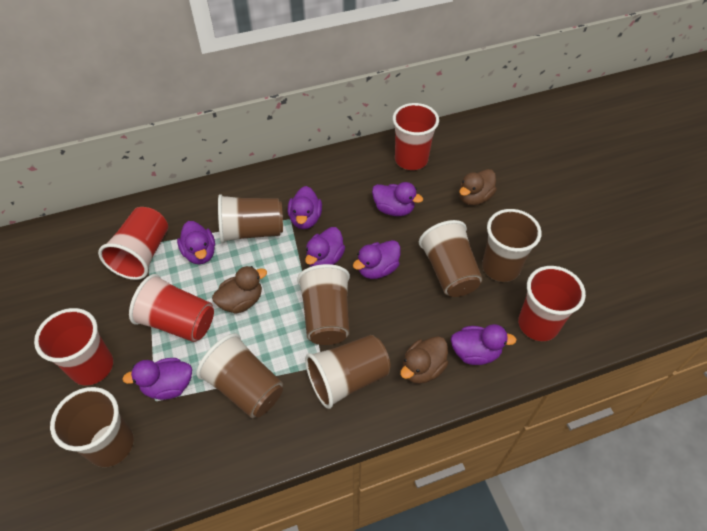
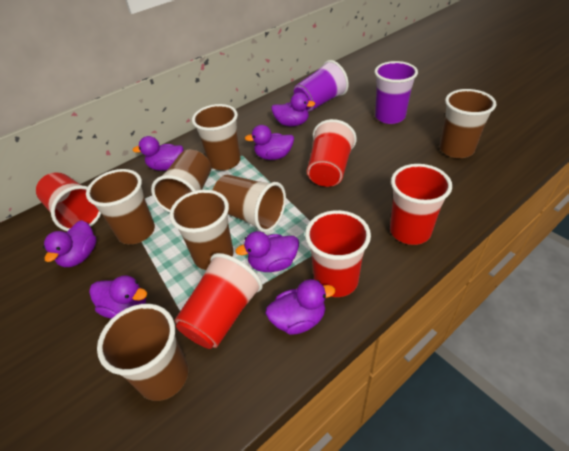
brown duck: 3 -> 0
purple cup: 0 -> 2

